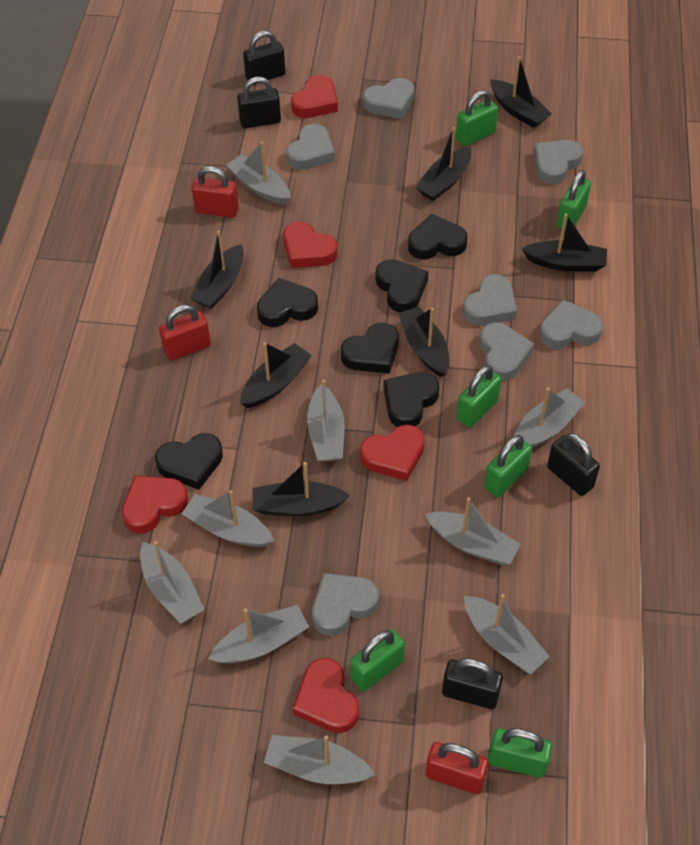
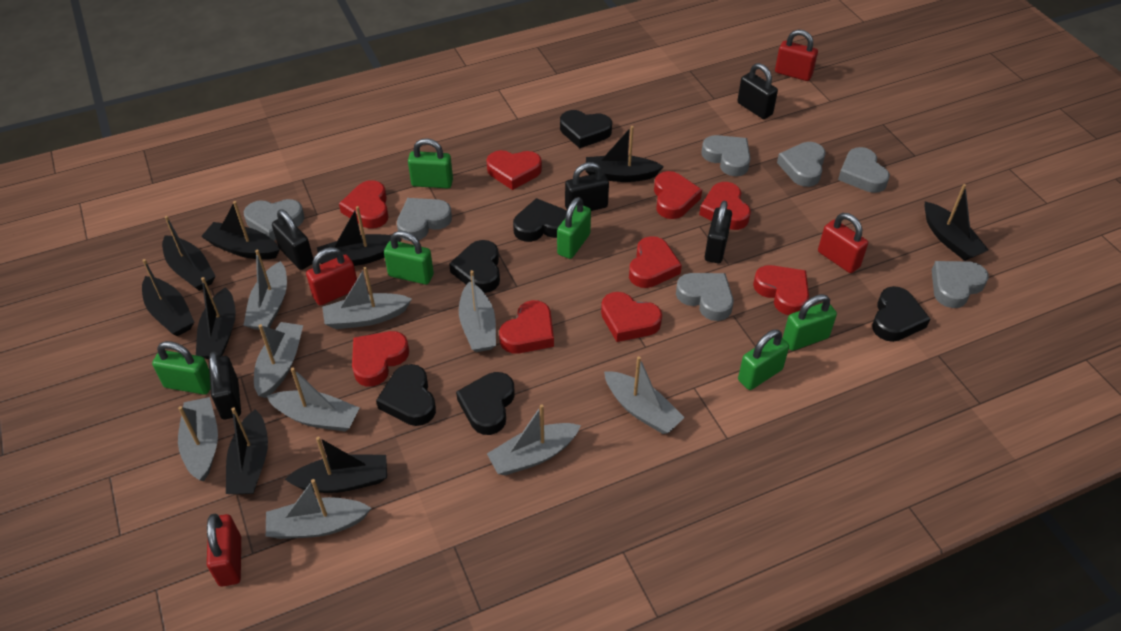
black boat: 7 -> 9
black padlock: 4 -> 5
red heart: 5 -> 9
red padlock: 3 -> 4

